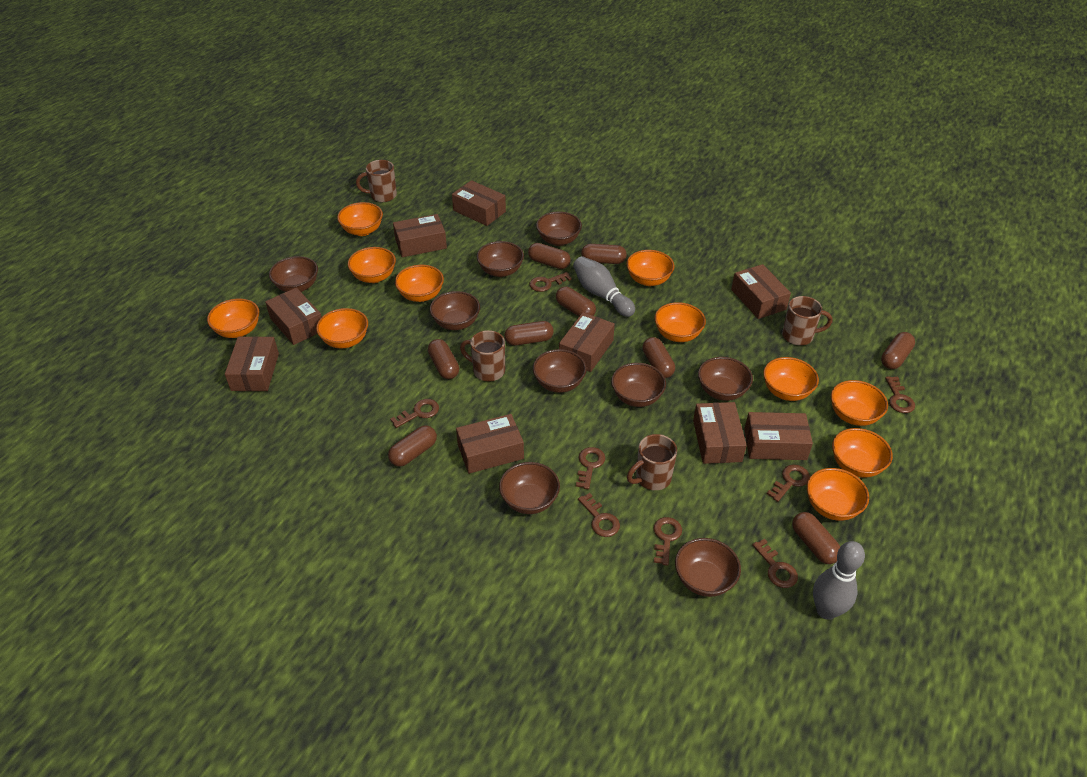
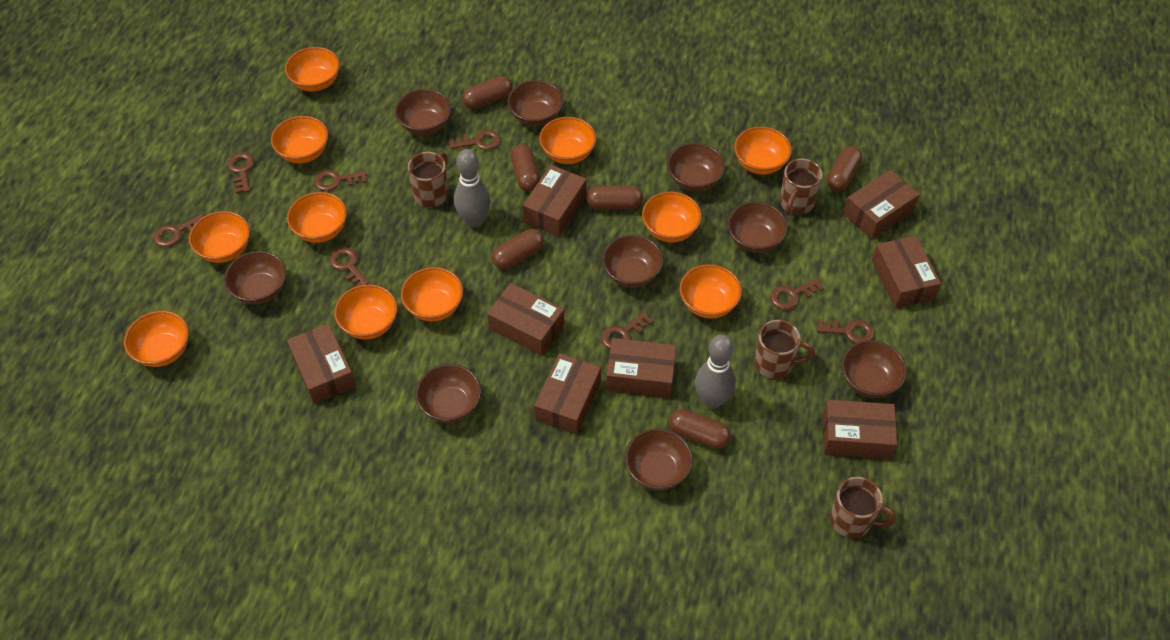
brown box: 9 -> 8
brown capsule: 9 -> 6

